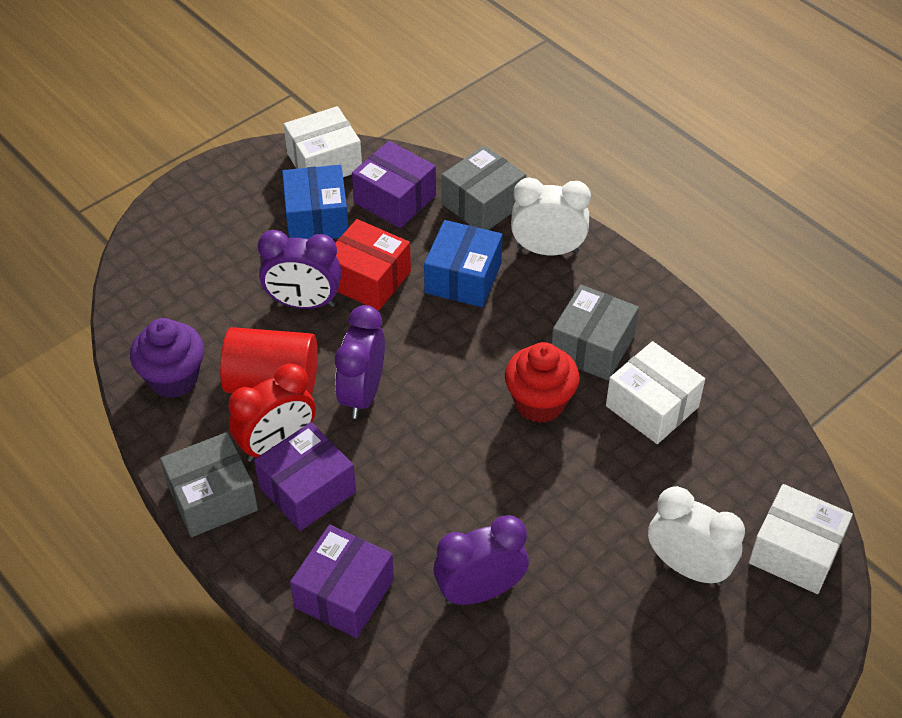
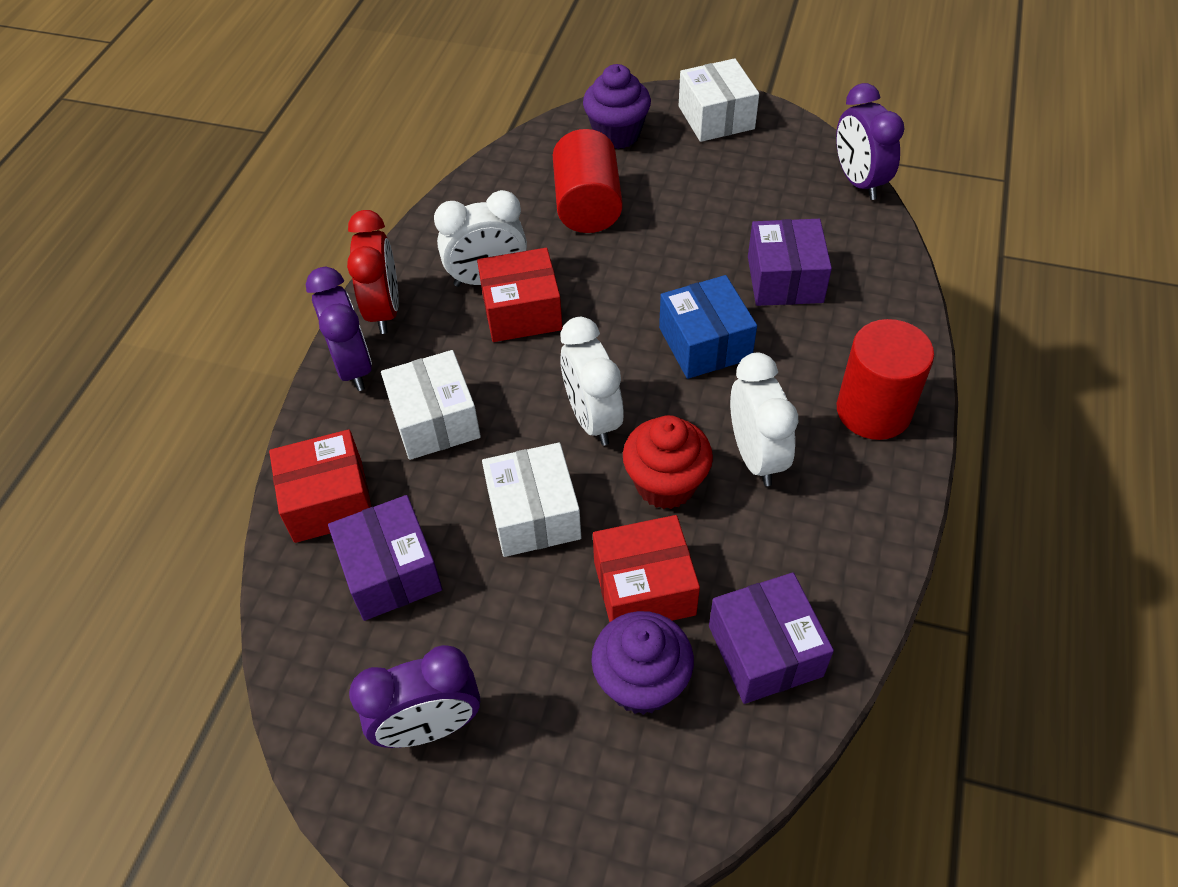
blue box: 2 -> 1
grey box: 3 -> 0
purple cupcake: 1 -> 2
red box: 1 -> 3
red cylinder: 1 -> 2
white clock: 2 -> 3

